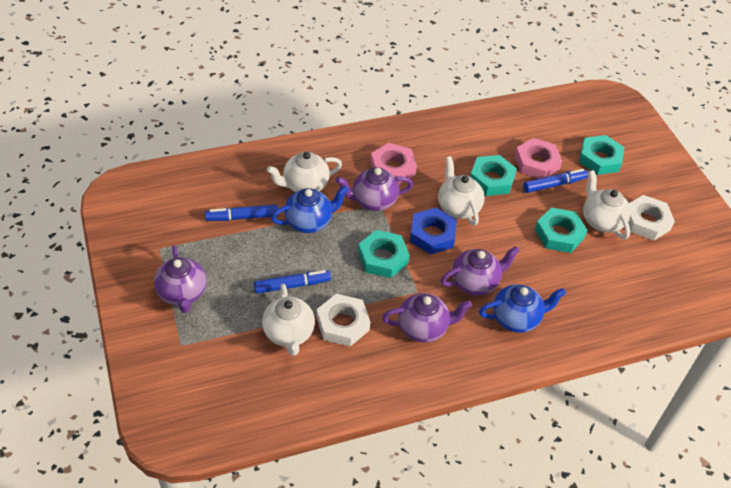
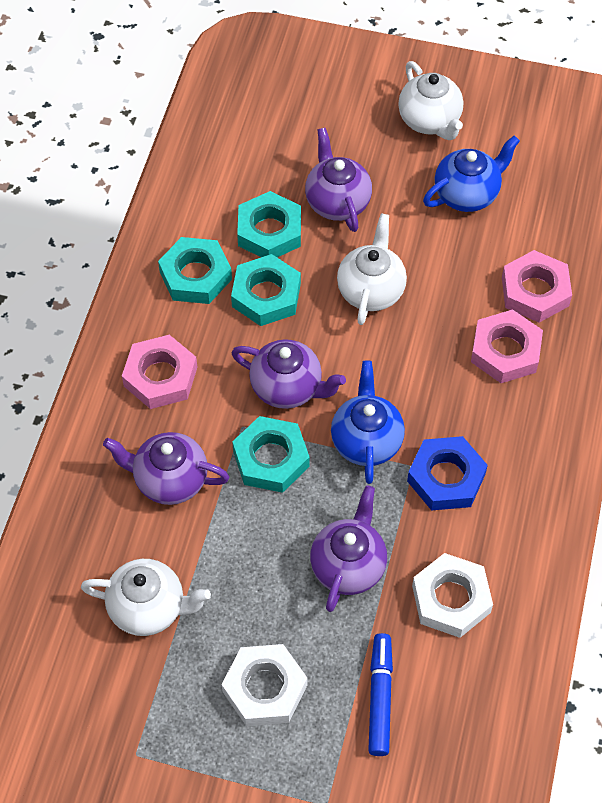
blue marker: 3 -> 1
pink nut: 2 -> 3
white teapot: 4 -> 3

